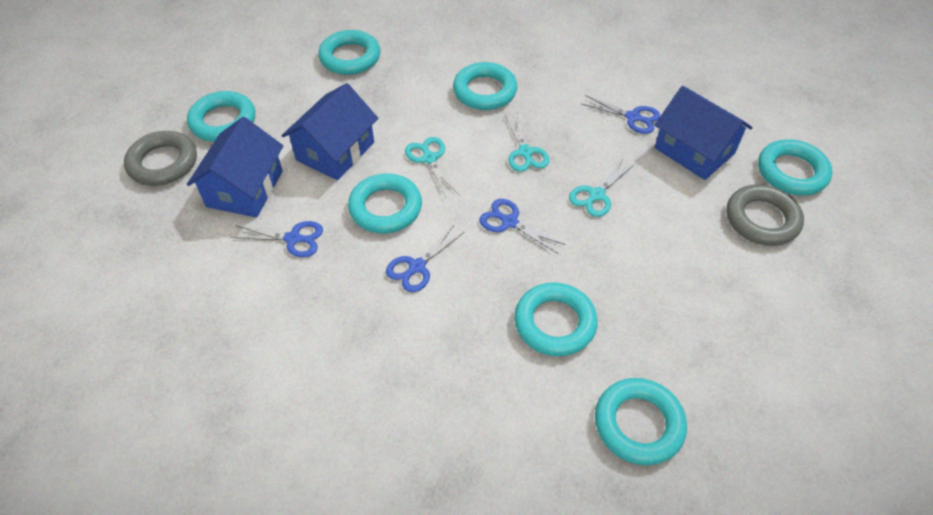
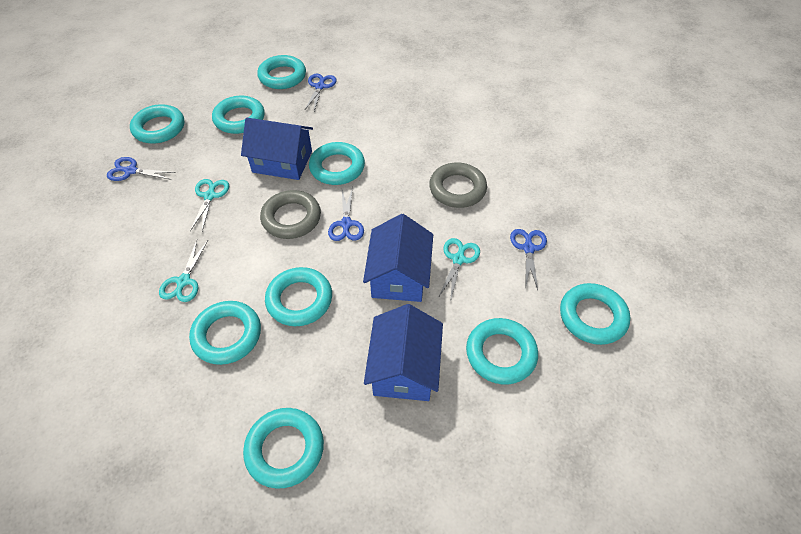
turquoise ring: 7 -> 9

